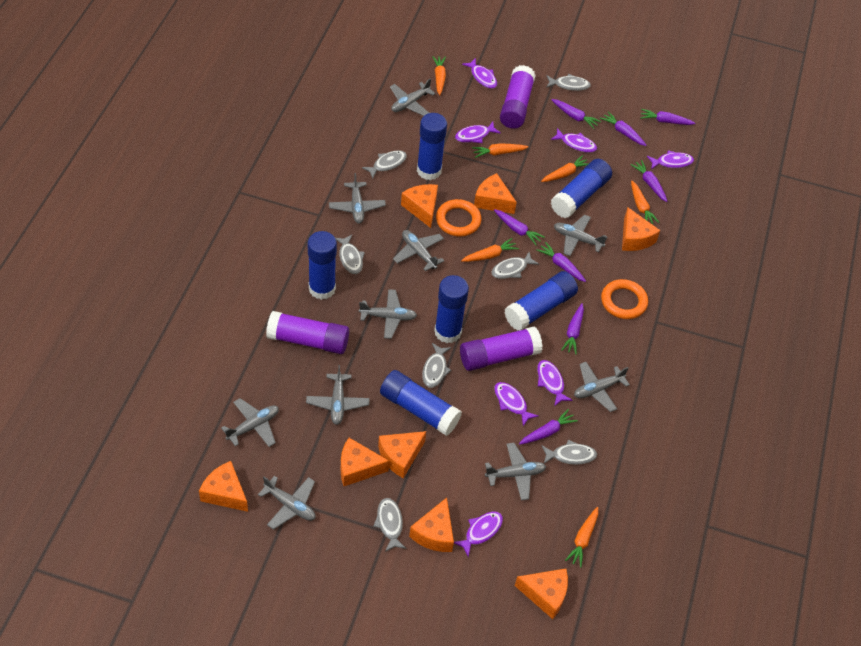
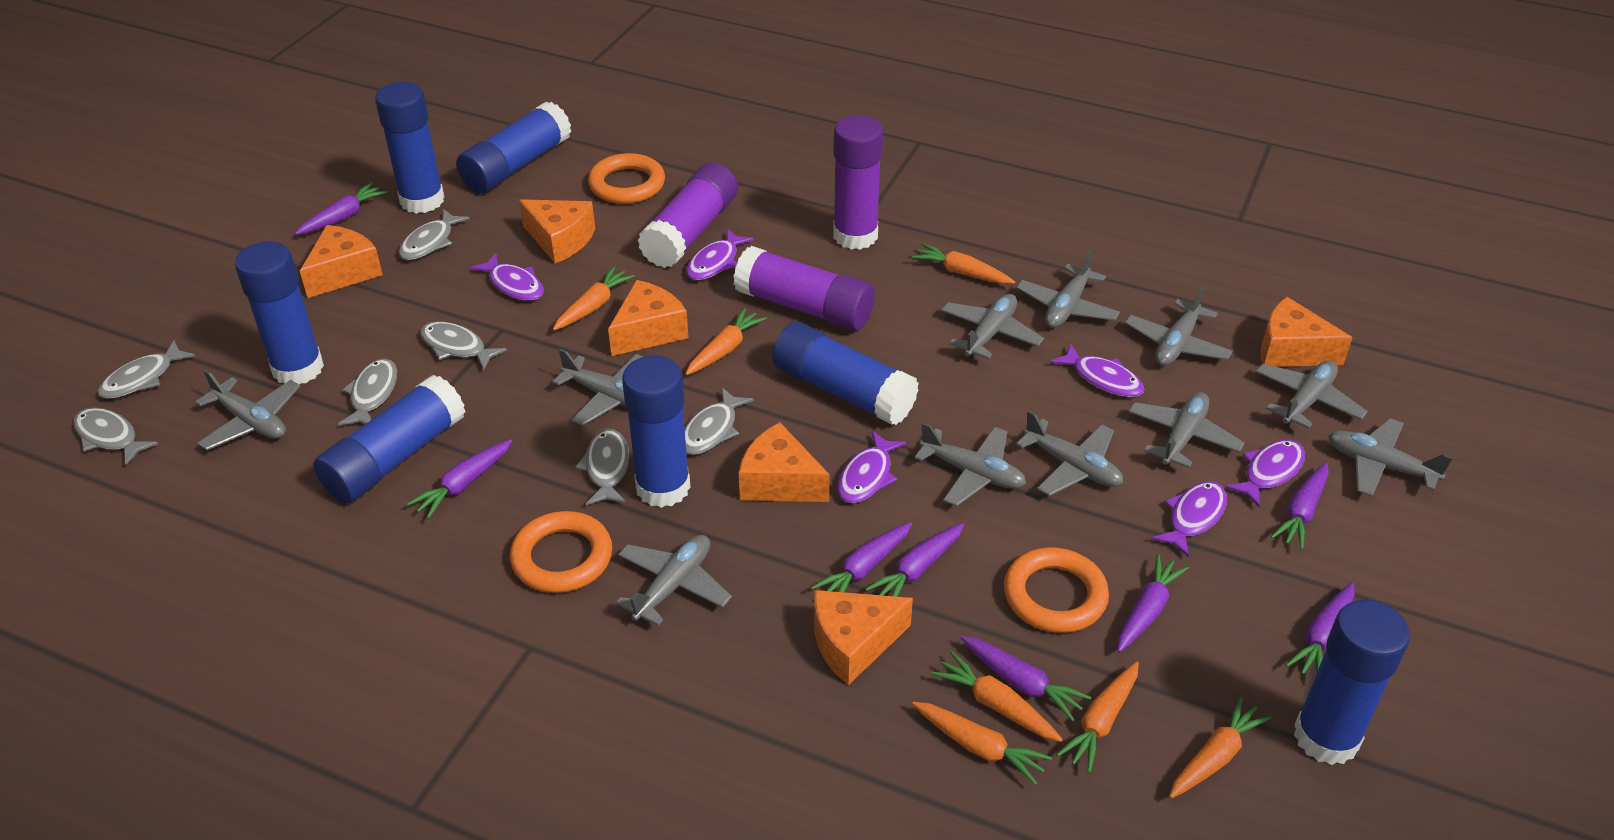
blue glue stick: 6 -> 7
grey plane: 10 -> 11
orange carrot: 6 -> 7
orange cheese: 8 -> 6
orange ring: 2 -> 3
purple fish: 7 -> 6

